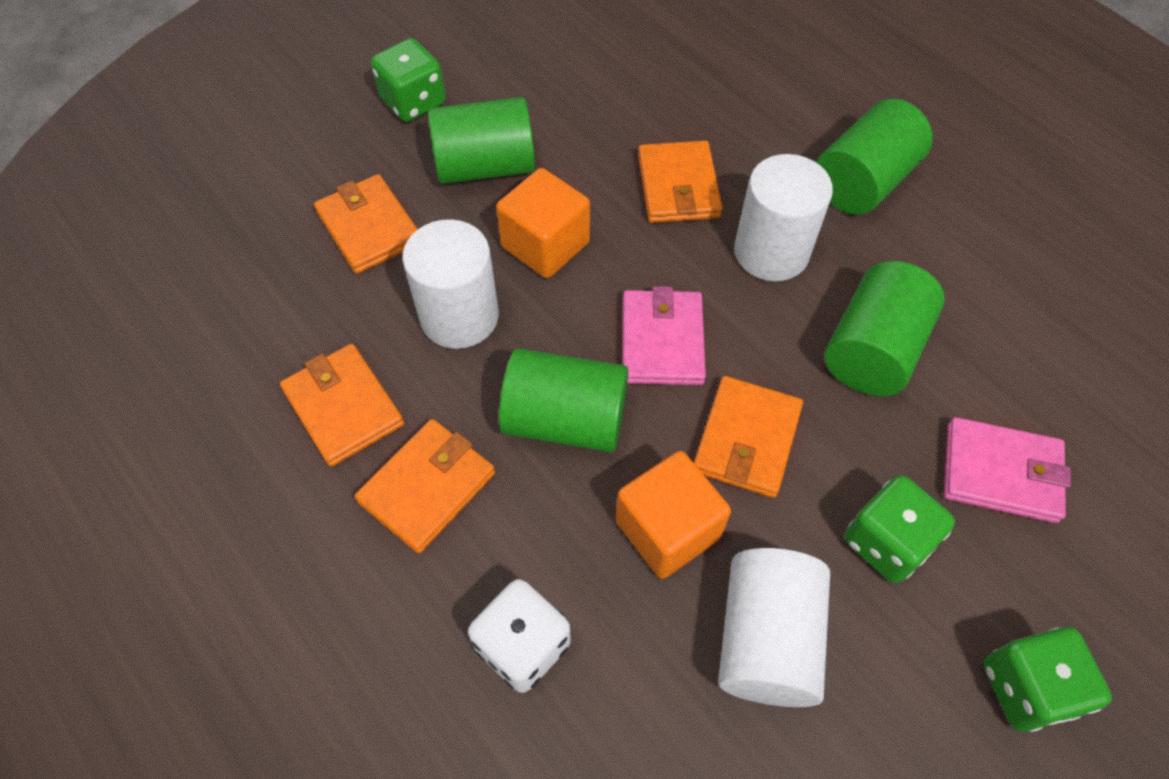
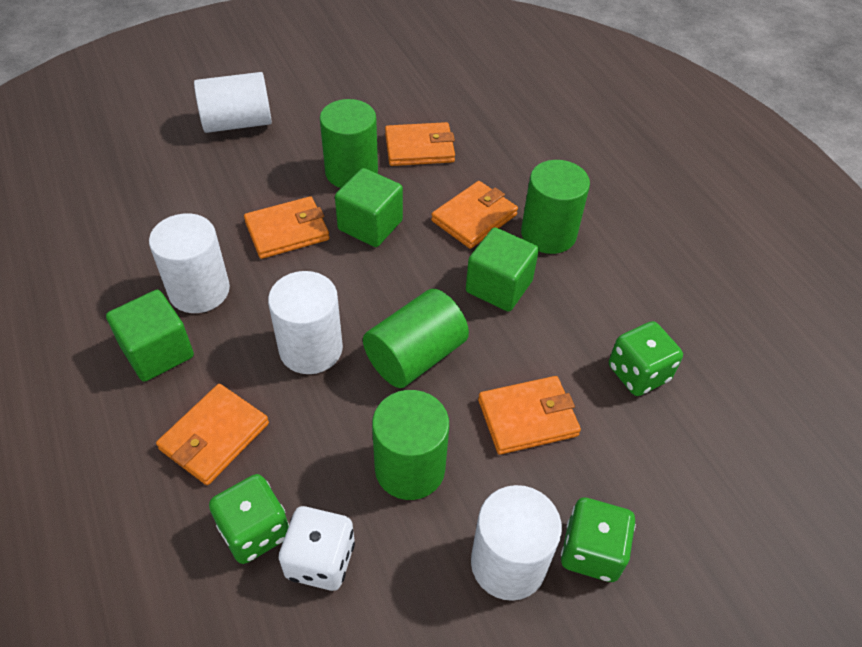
green cube: 0 -> 3
orange cube: 2 -> 0
pink wallet: 2 -> 0
white cylinder: 3 -> 4

